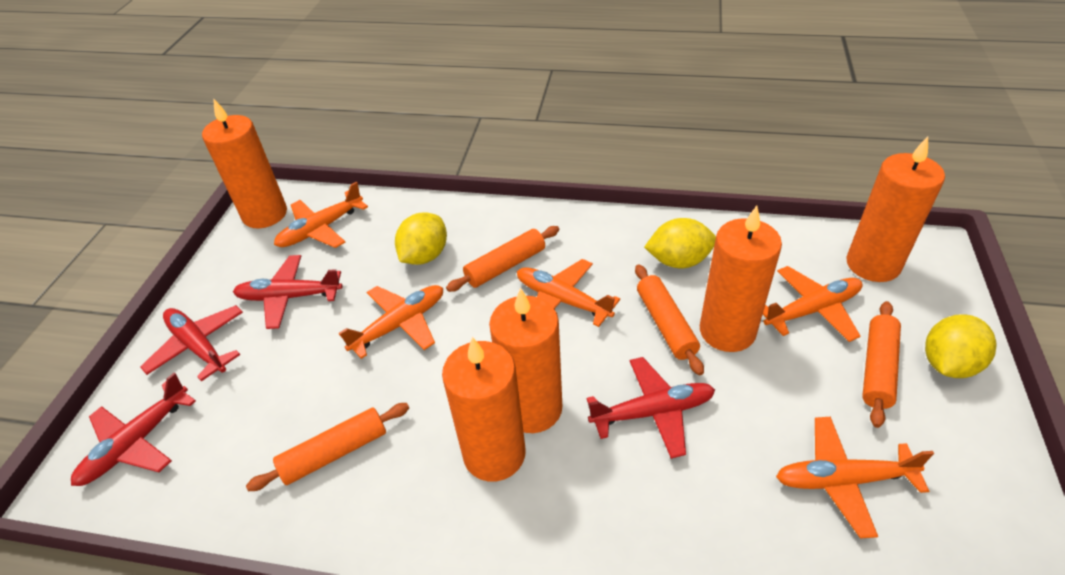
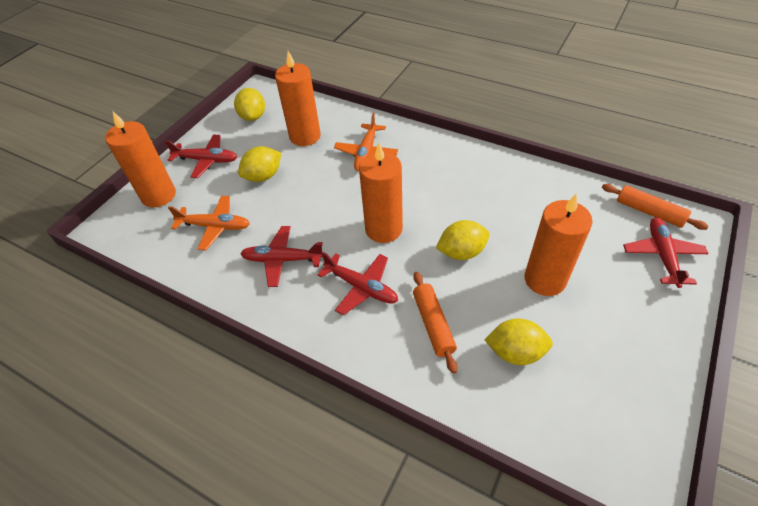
orange candle: 5 -> 4
orange plane: 5 -> 2
orange rolling pin: 4 -> 2
yellow lemon: 3 -> 4

